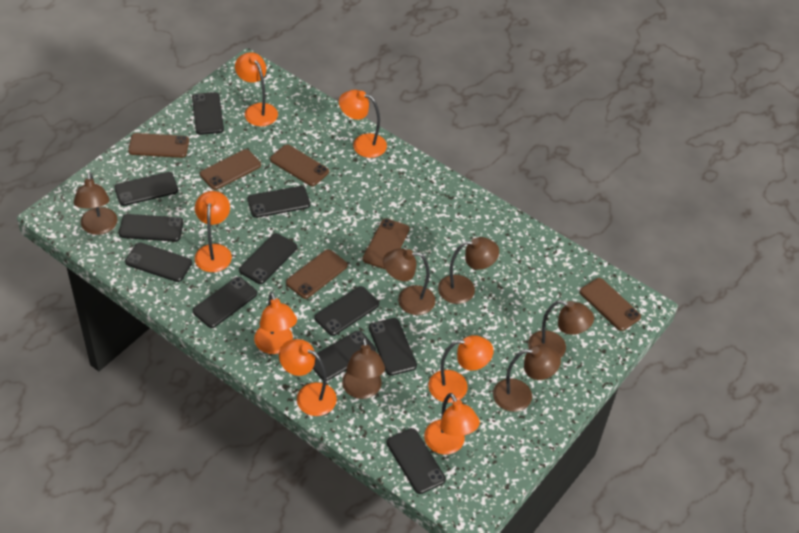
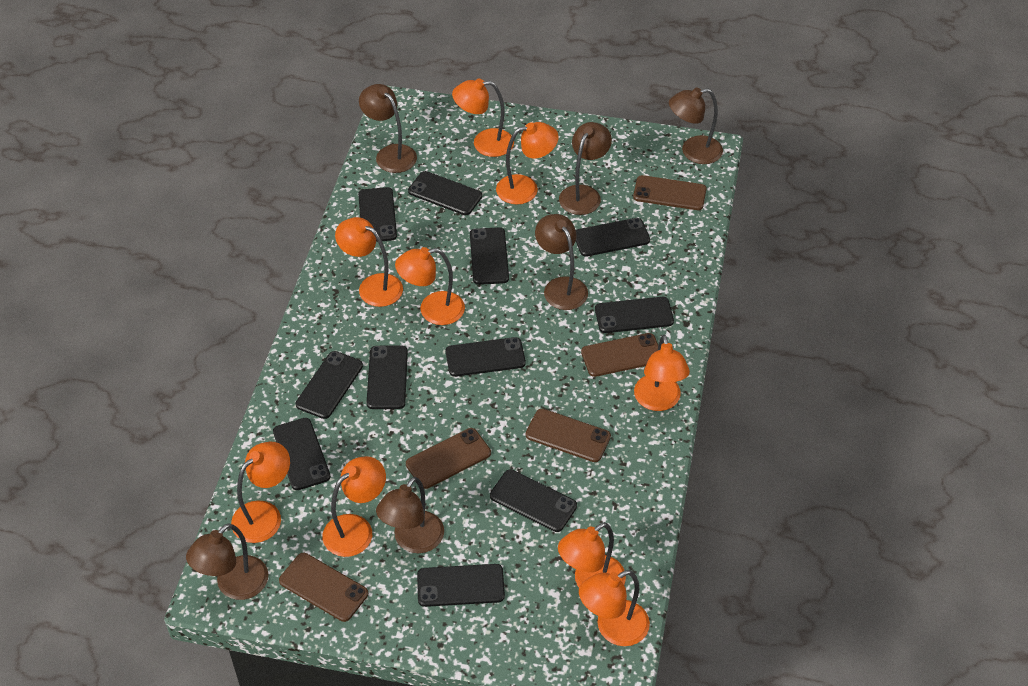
brown phone: 6 -> 5
orange lamp: 7 -> 9

